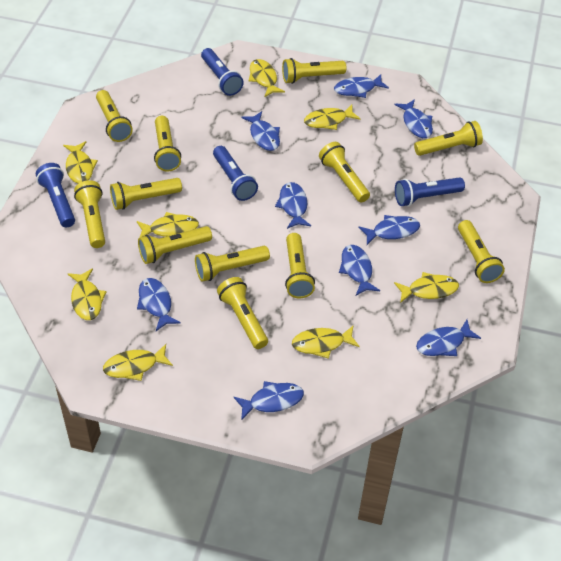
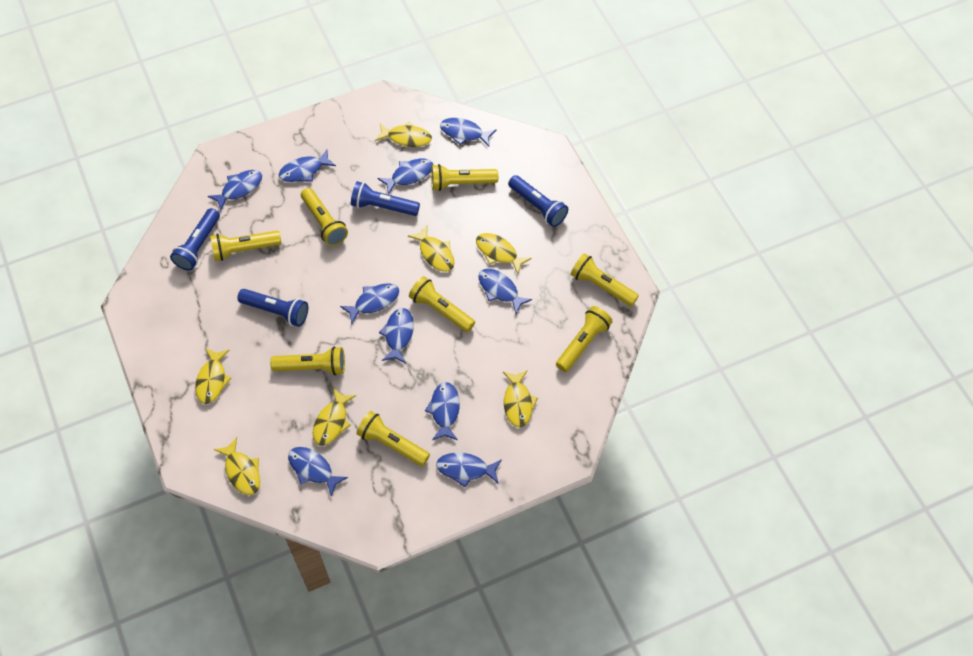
blue fish: 9 -> 10
yellow fish: 8 -> 7
yellow flashlight: 12 -> 8

